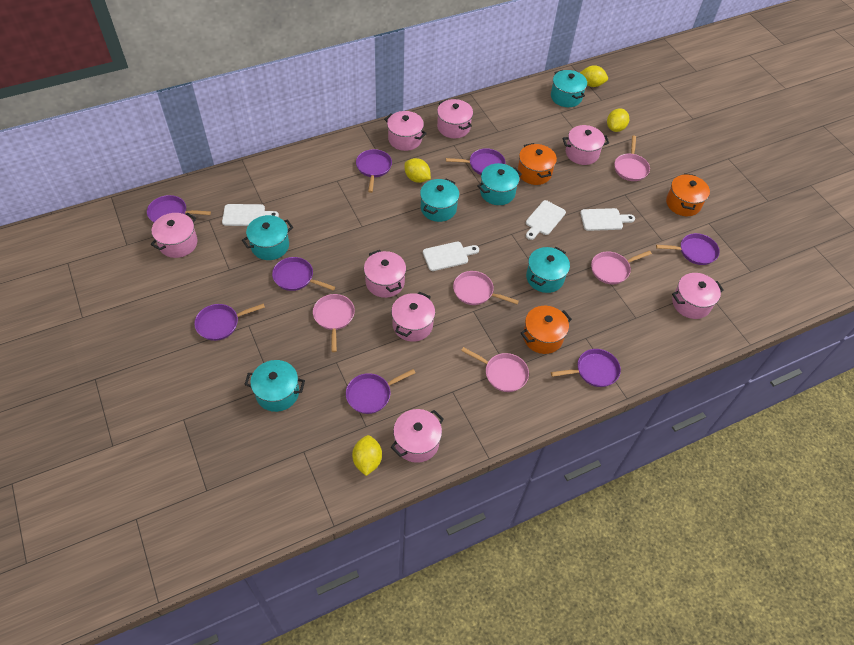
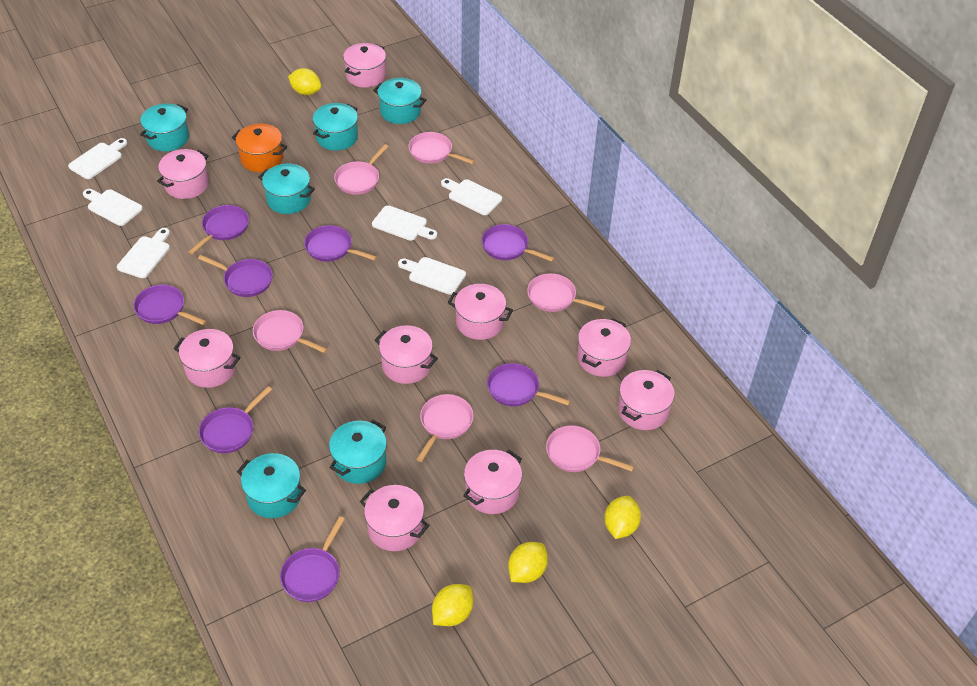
orange pot: 3 -> 1
pink pan: 5 -> 6
pink pot: 8 -> 9
white cutting board: 4 -> 6

